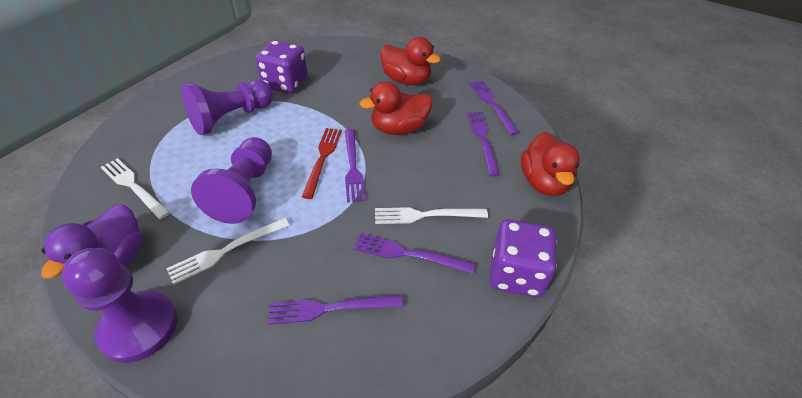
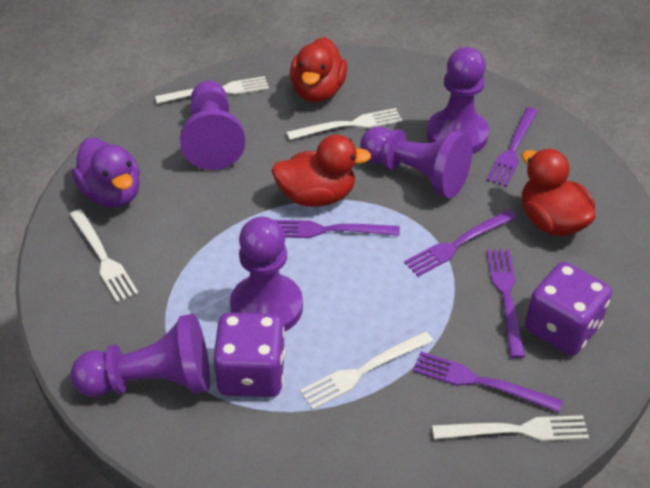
purple pawn: 3 -> 5
red fork: 1 -> 0
white fork: 3 -> 5

